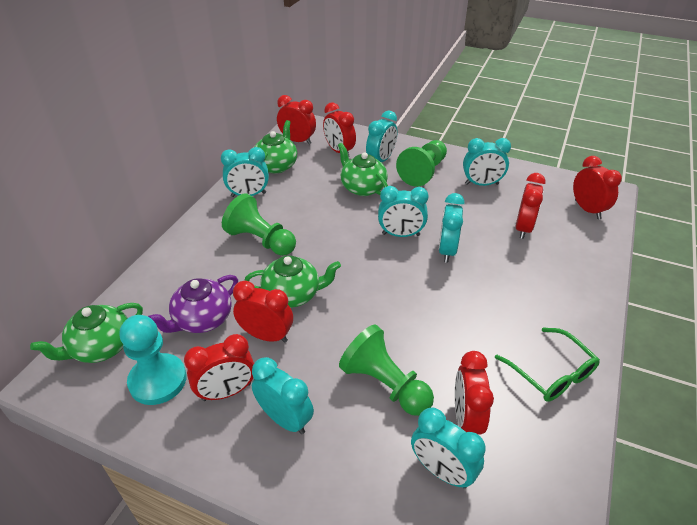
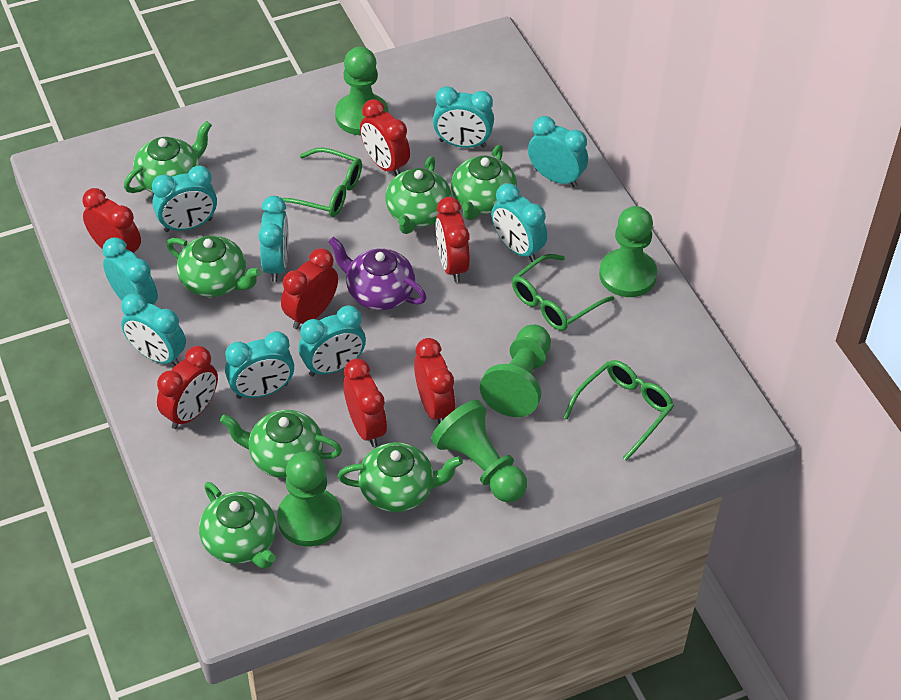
green glasses: 1 -> 3
green pawn: 3 -> 5
green teapot: 4 -> 7
turquoise clock: 7 -> 9
turquoise pawn: 1 -> 0

